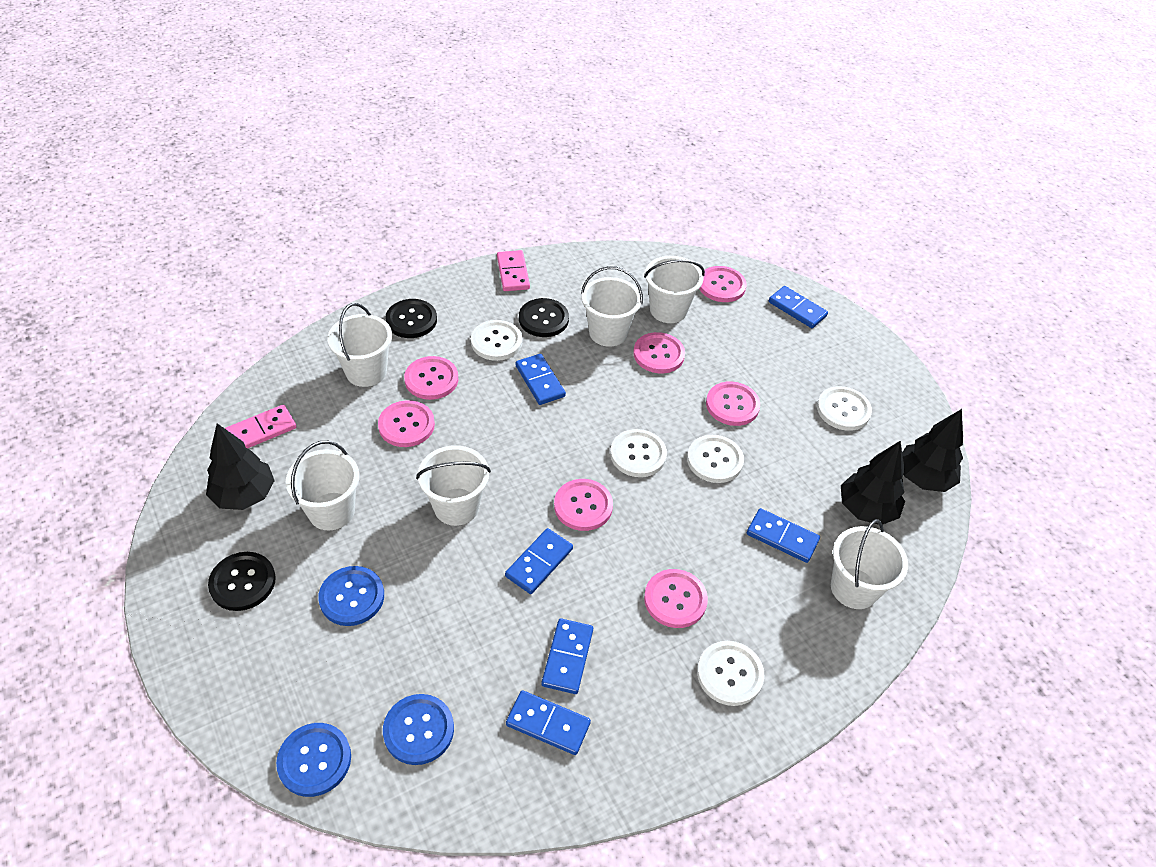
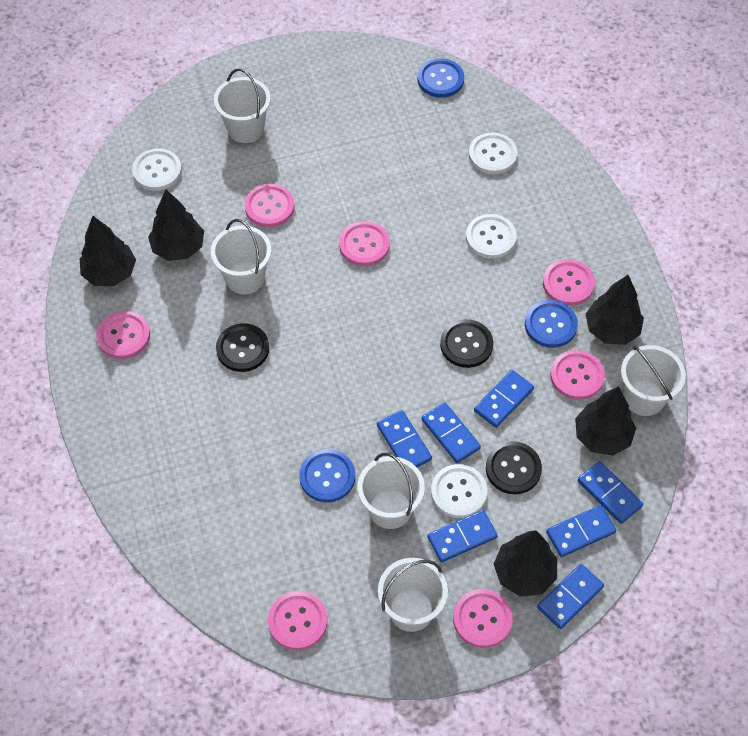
black tree: 3 -> 5
blue domino: 6 -> 7
pink domino: 2 -> 0
white bucket: 6 -> 5
white button: 5 -> 4

